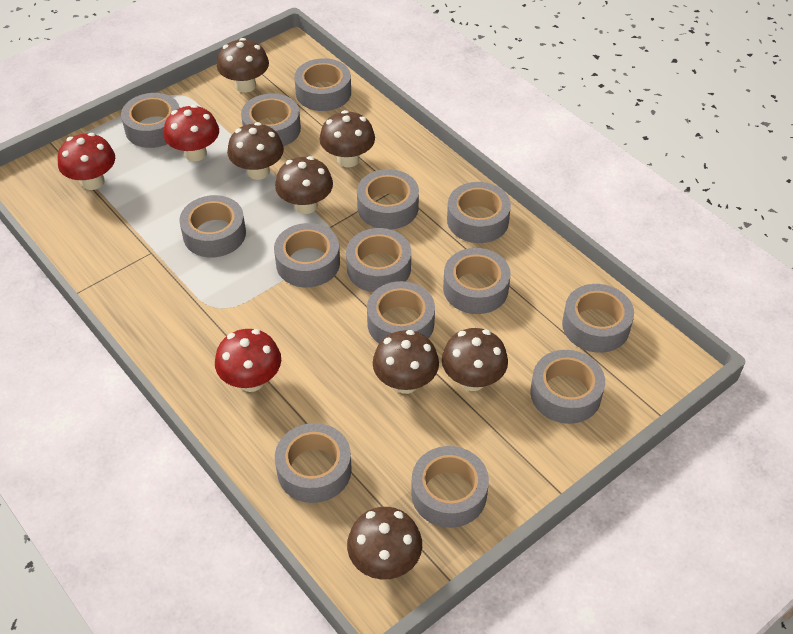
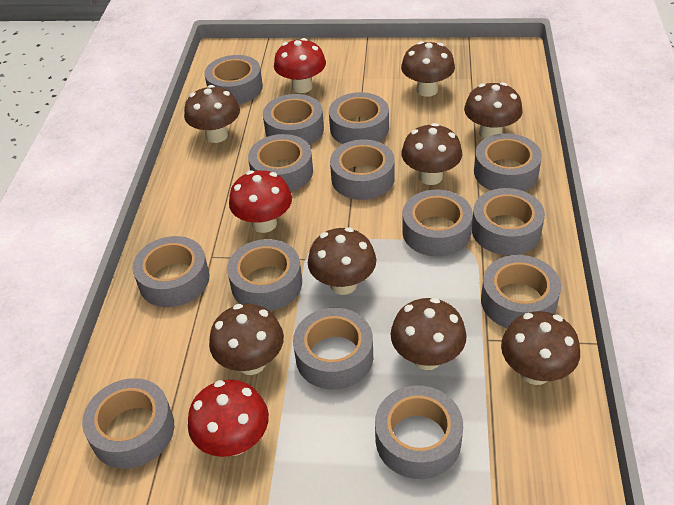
brown mushroom: 7 -> 8

